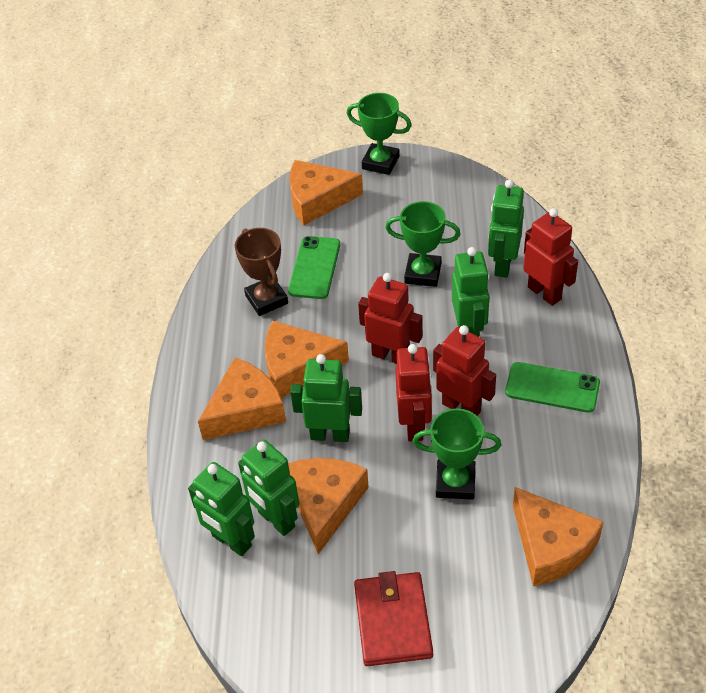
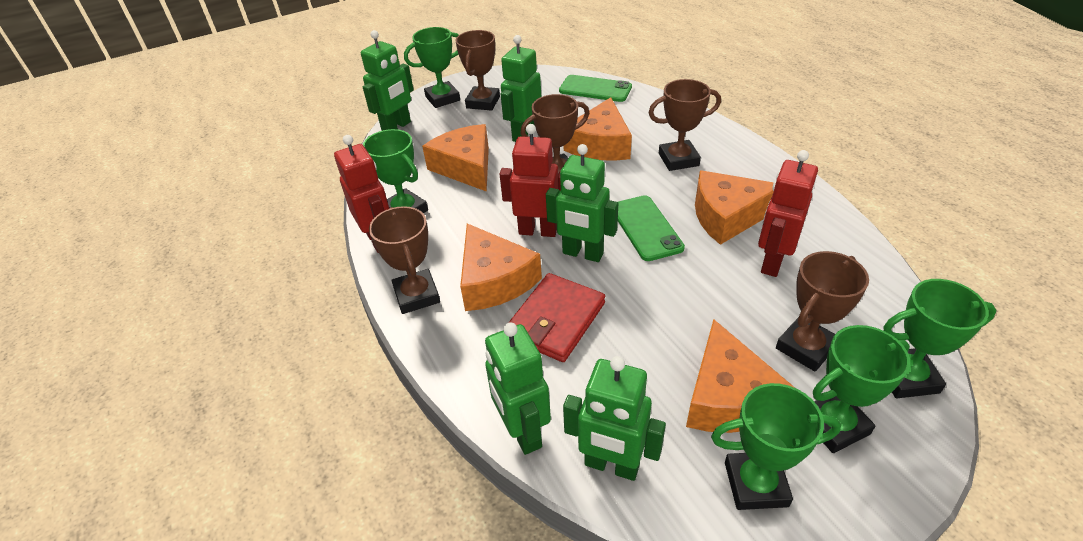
brown trophy: 1 -> 5
green trophy: 3 -> 5
red robot: 4 -> 3

